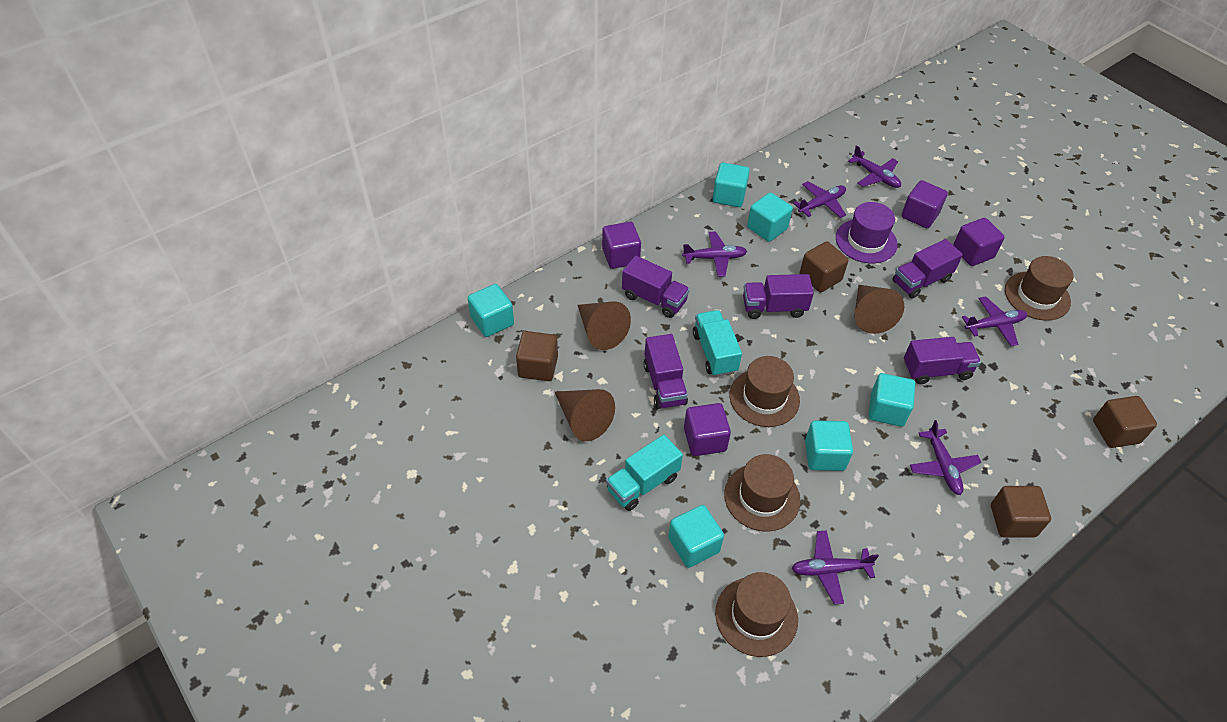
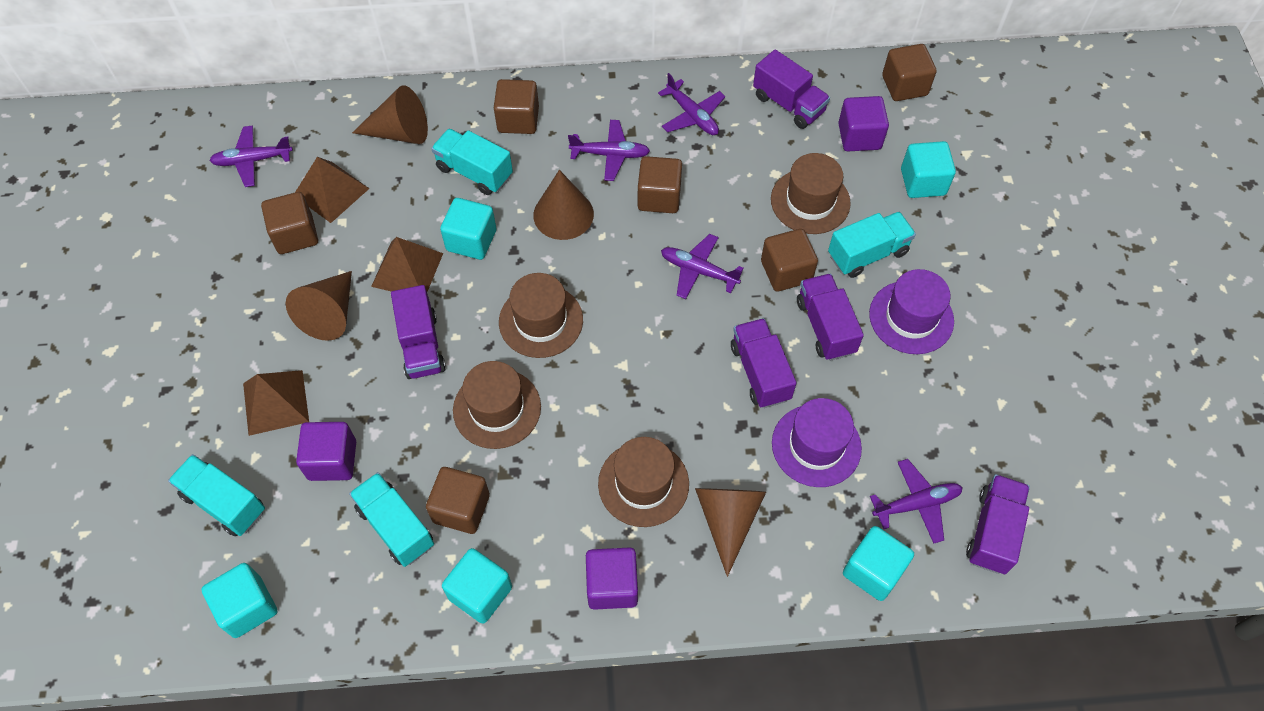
brown cone: 3 -> 4
brown cube: 4 -> 6
brown pyramid: 0 -> 3
purple cube: 4 -> 3
purple hat: 1 -> 2
purple plane: 6 -> 5
turquoise cube: 6 -> 5
turquoise truck: 2 -> 4

